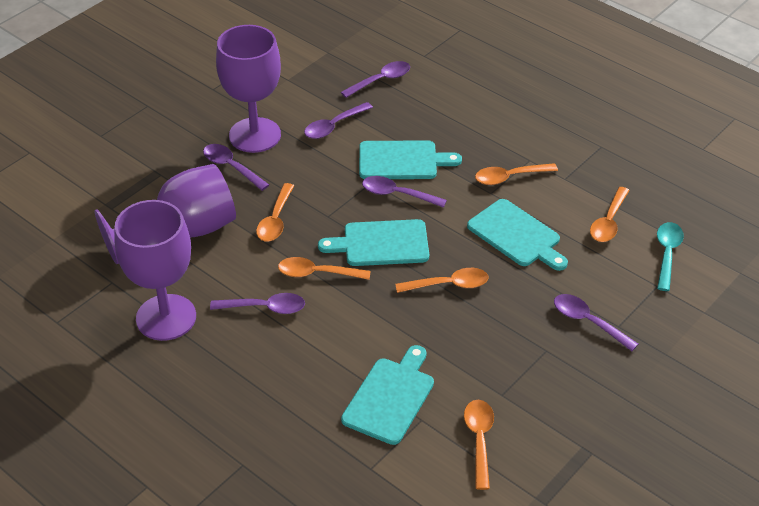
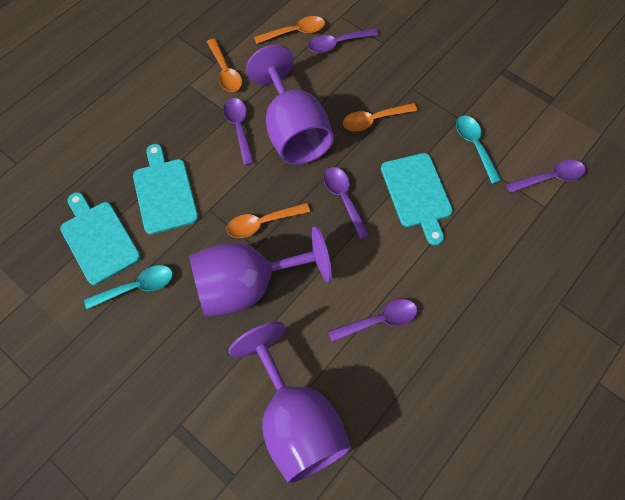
orange spoon: 6 -> 4
purple spoon: 6 -> 5
turquoise cutting board: 4 -> 3
turquoise spoon: 1 -> 2

